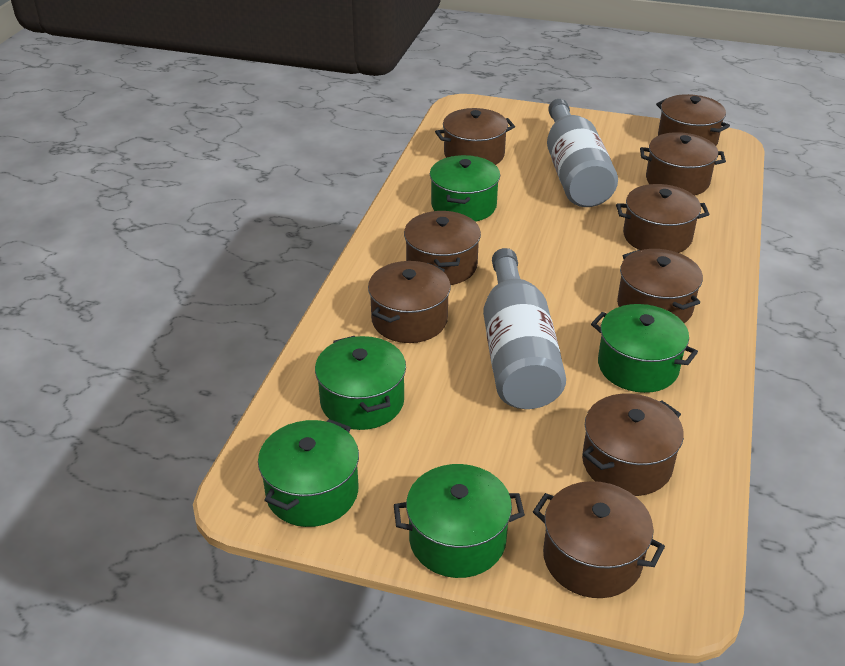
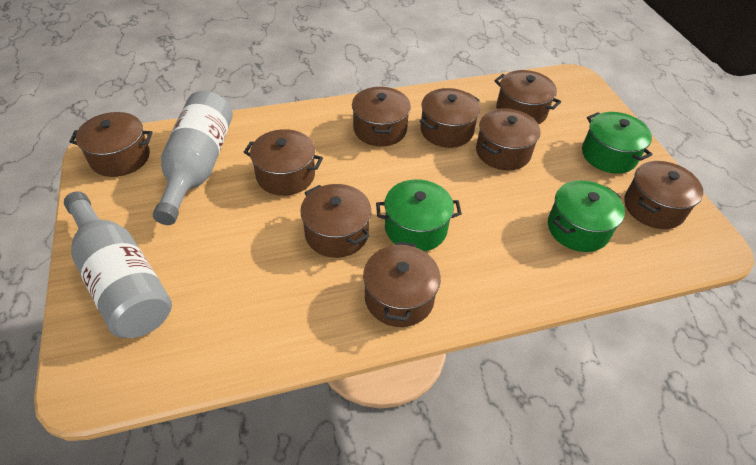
green pot: 5 -> 3

